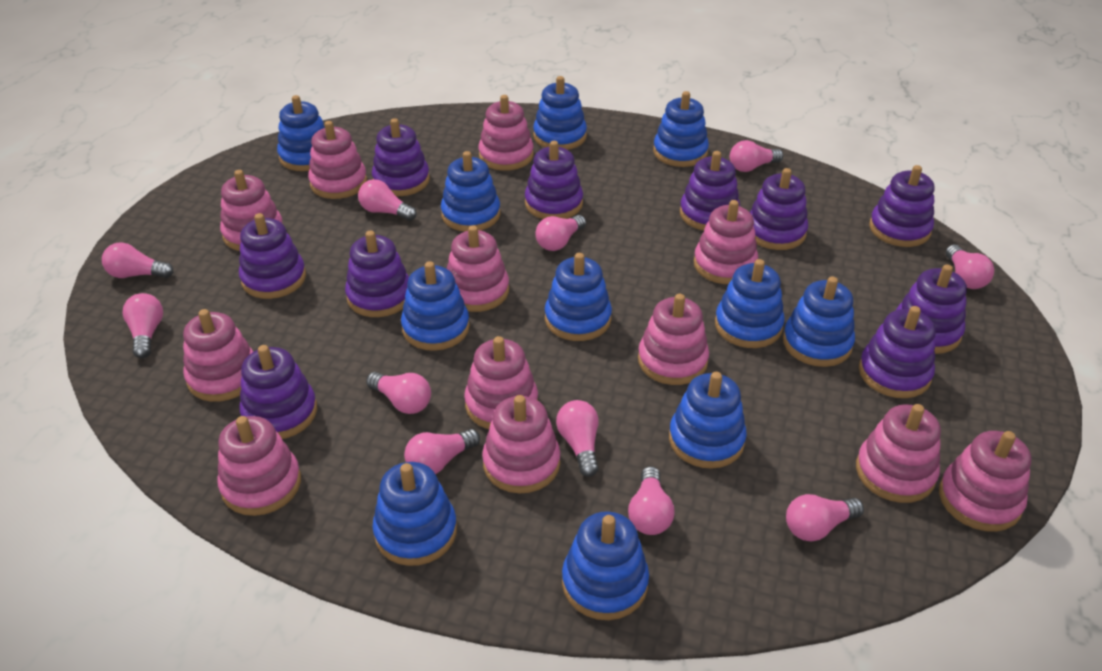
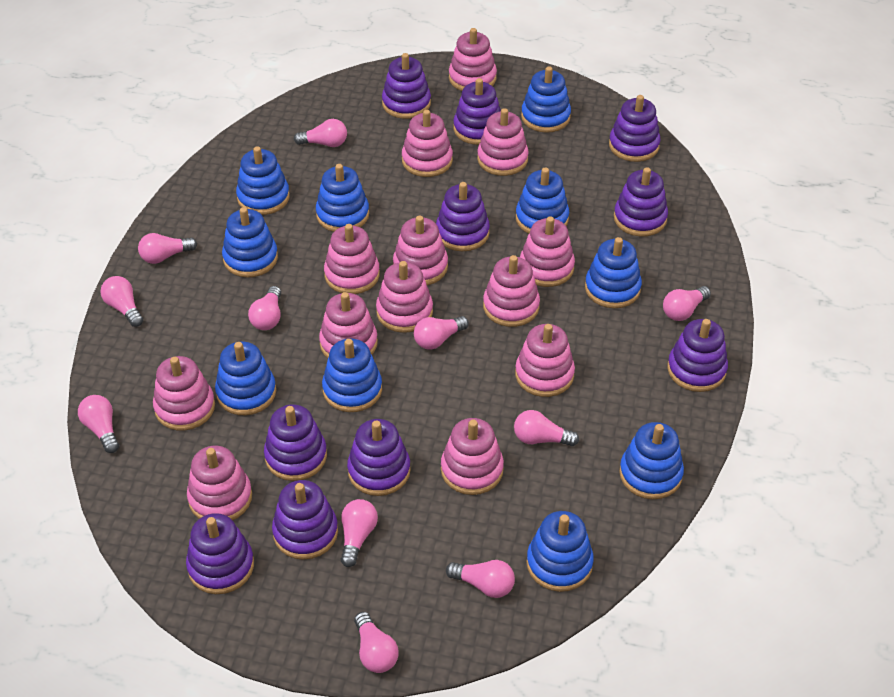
blue stacking toy: 11 -> 10
pink stacking toy: 12 -> 13

